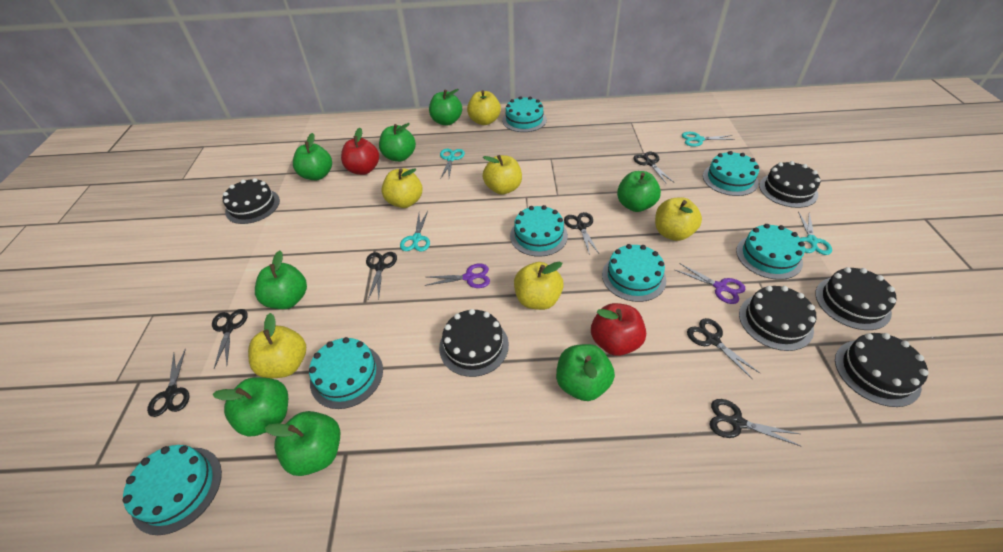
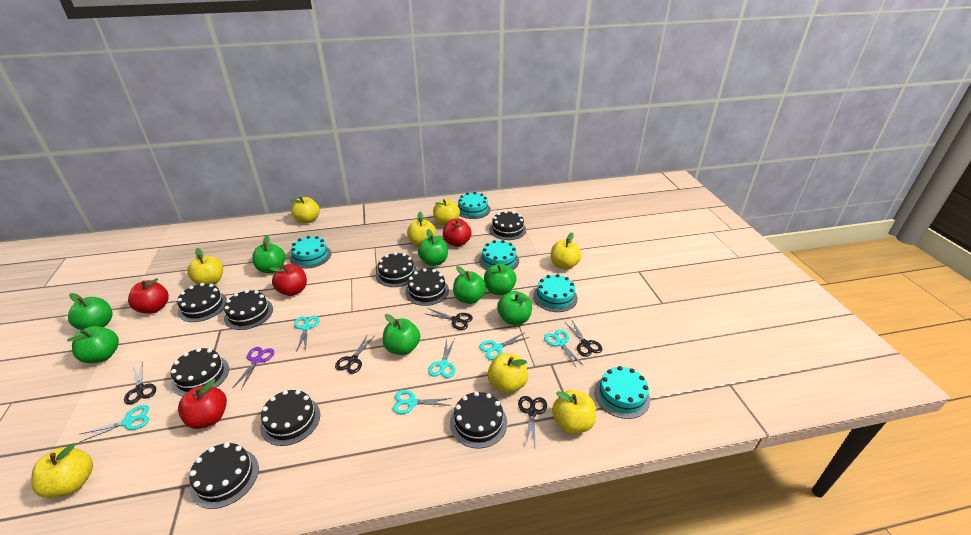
black cake: 6 -> 9
black scissors: 7 -> 5
purple scissors: 2 -> 1
red apple: 2 -> 4
turquoise cake: 7 -> 5
turquoise scissors: 4 -> 6
yellow apple: 6 -> 8

